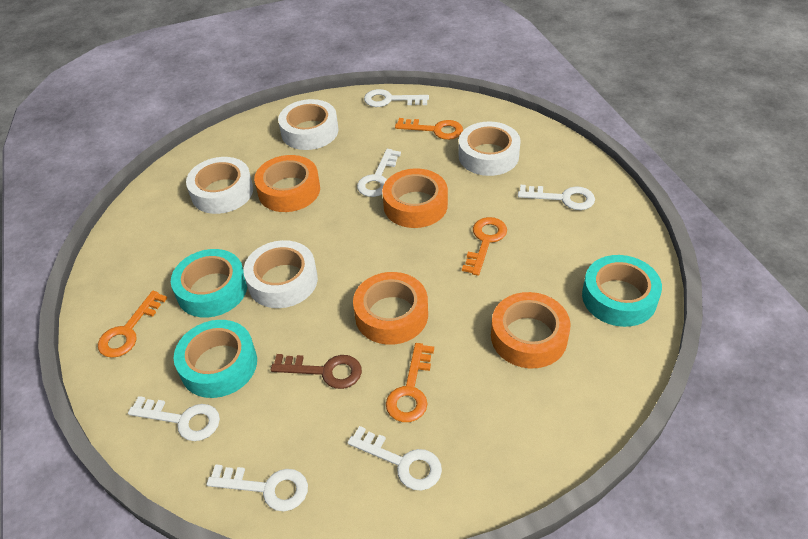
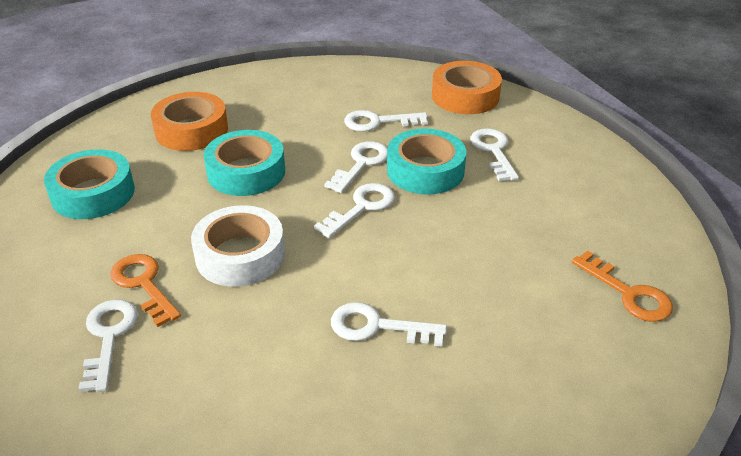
brown key: 1 -> 0
orange key: 4 -> 2
orange tape: 4 -> 2
white tape: 4 -> 1

